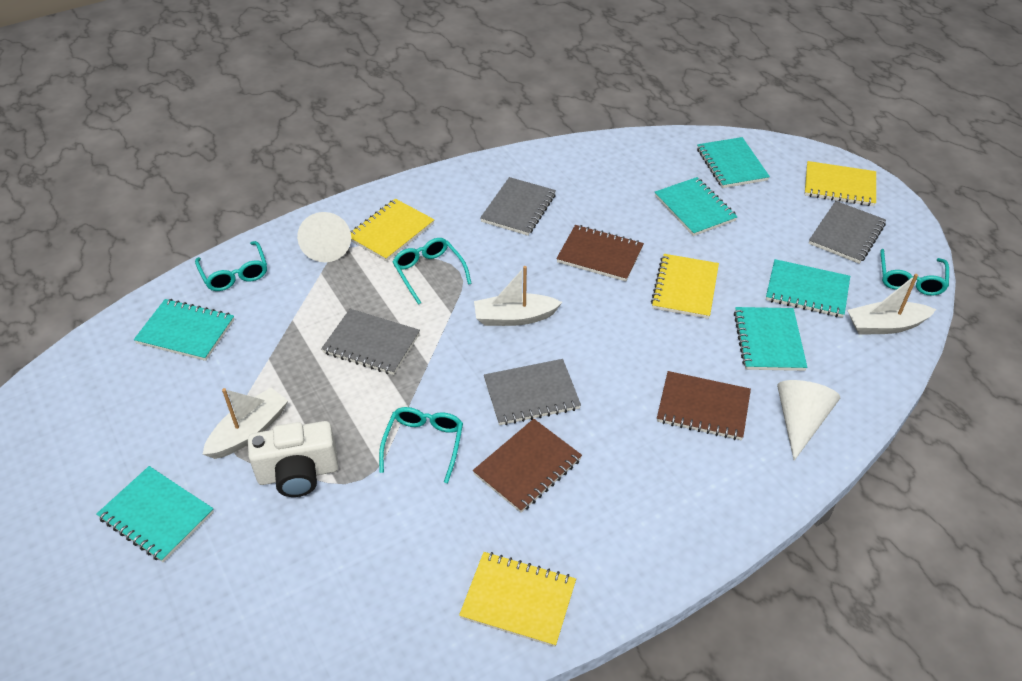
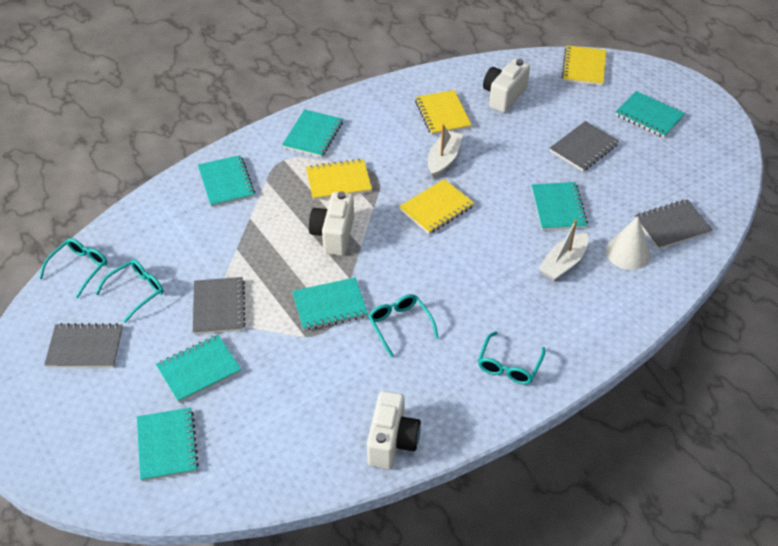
brown notebook: 3 -> 0
turquoise notebook: 6 -> 7
white boat: 3 -> 2
white camera: 1 -> 3
white cone: 2 -> 1

